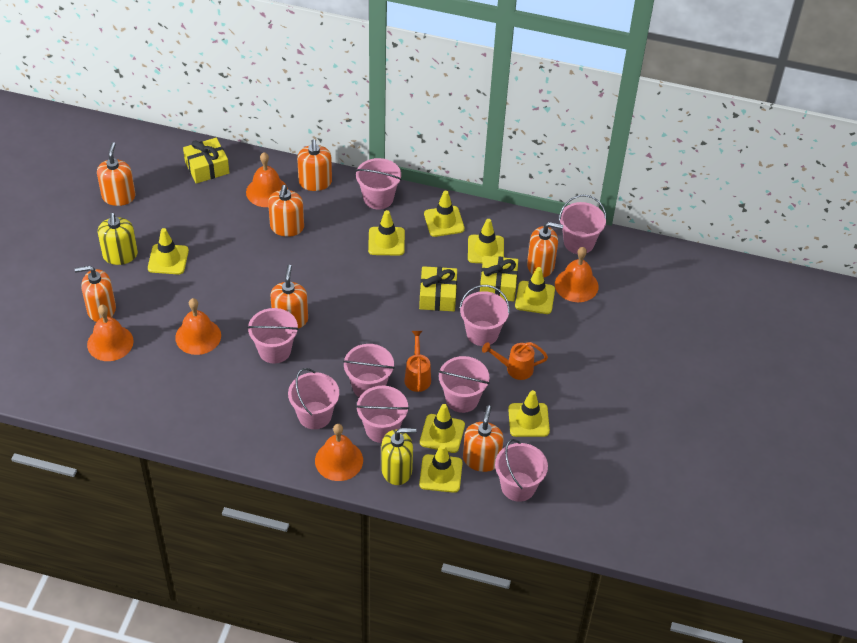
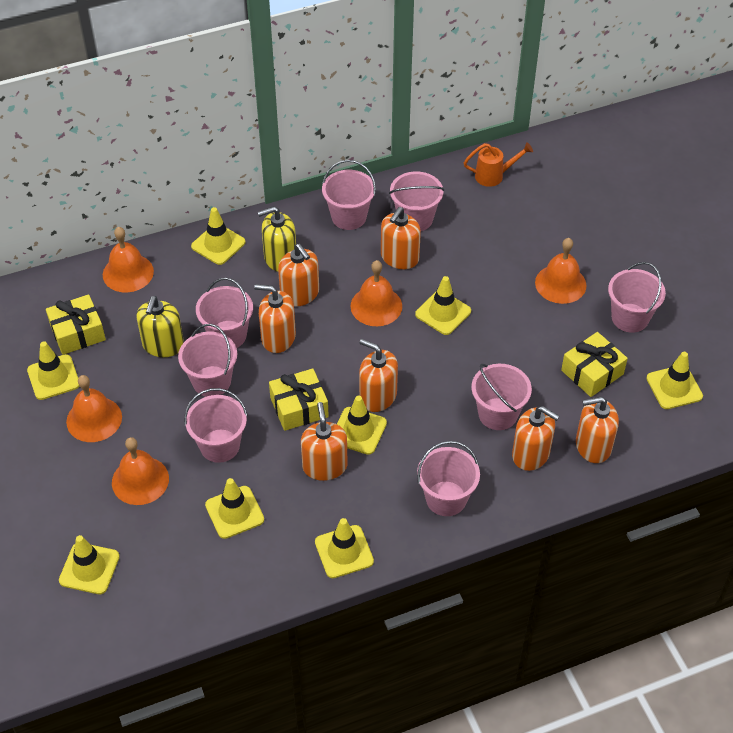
orange watering can: 2 -> 1
pink bucket: 9 -> 8

